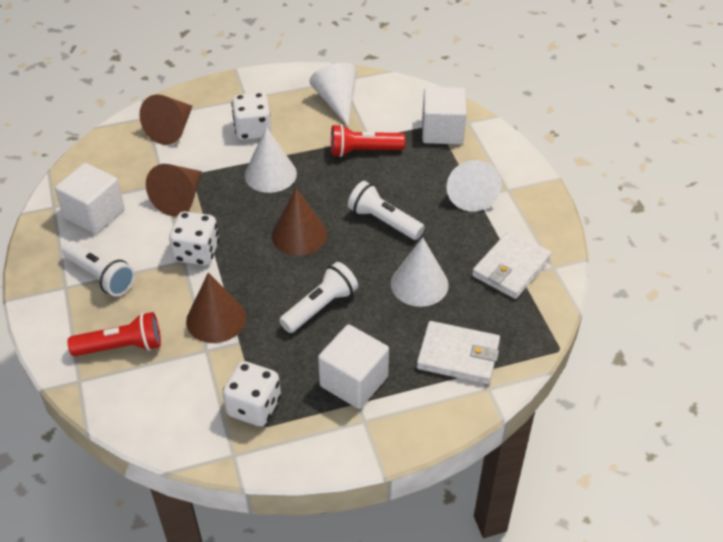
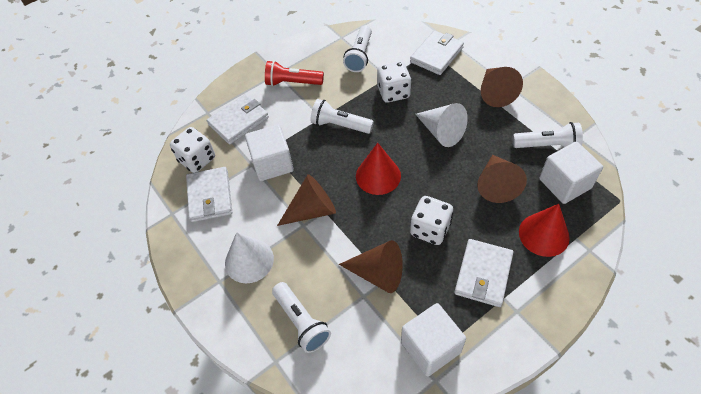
red cone: 0 -> 2
red flashlight: 2 -> 1
white cone: 4 -> 2
white flashlight: 3 -> 4
white wallet: 2 -> 4

